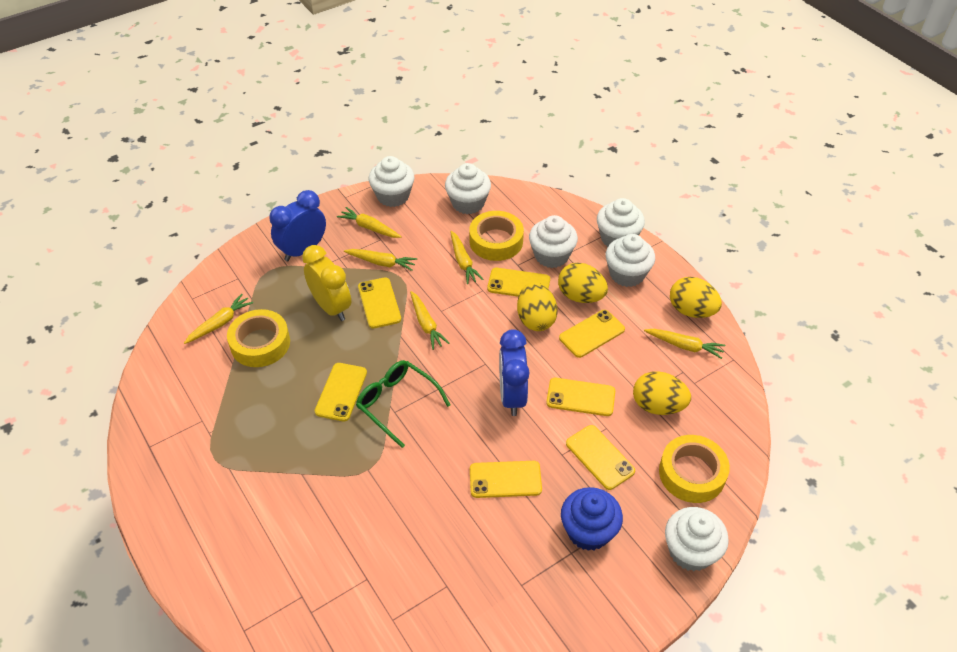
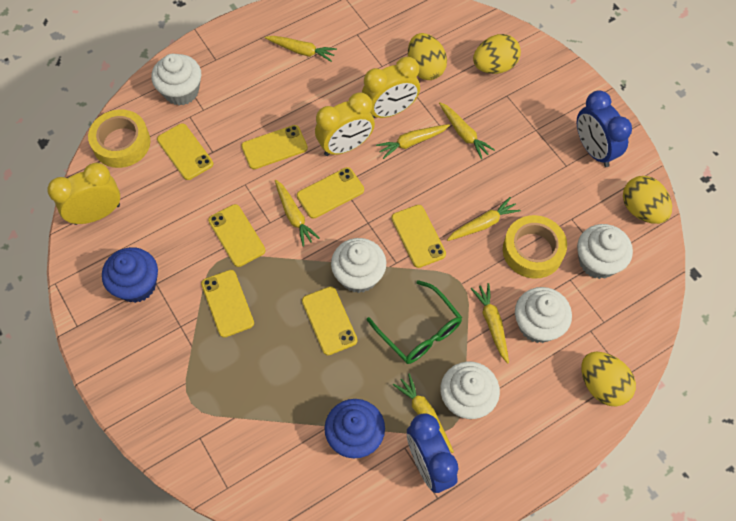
blue cupcake: 1 -> 2
white cupcake: 6 -> 5
yellow carrot: 6 -> 7
yellow clock: 1 -> 3
yellow tape: 3 -> 2

